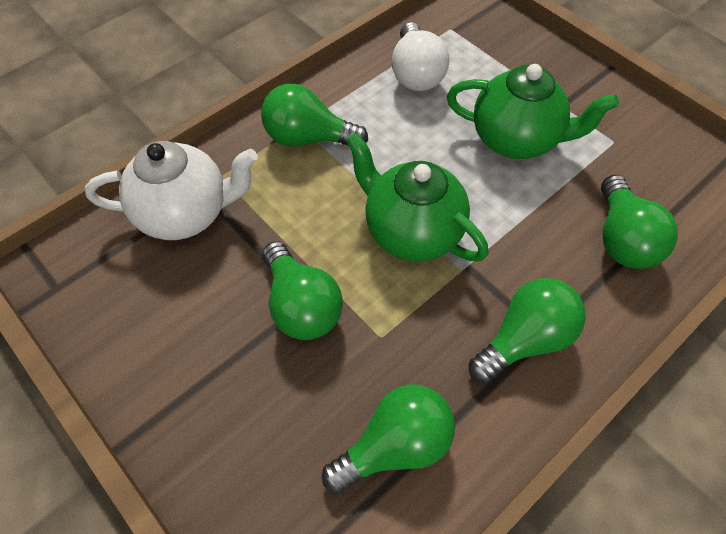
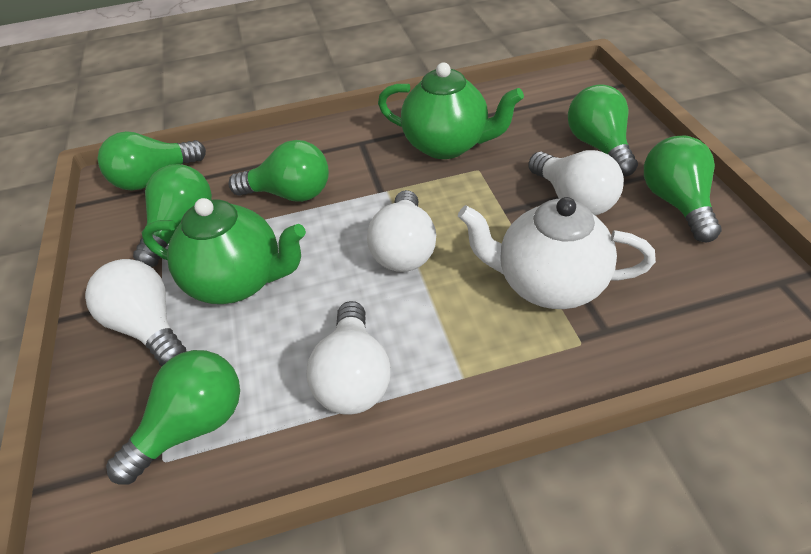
green light bulb: 5 -> 6
white light bulb: 1 -> 4

